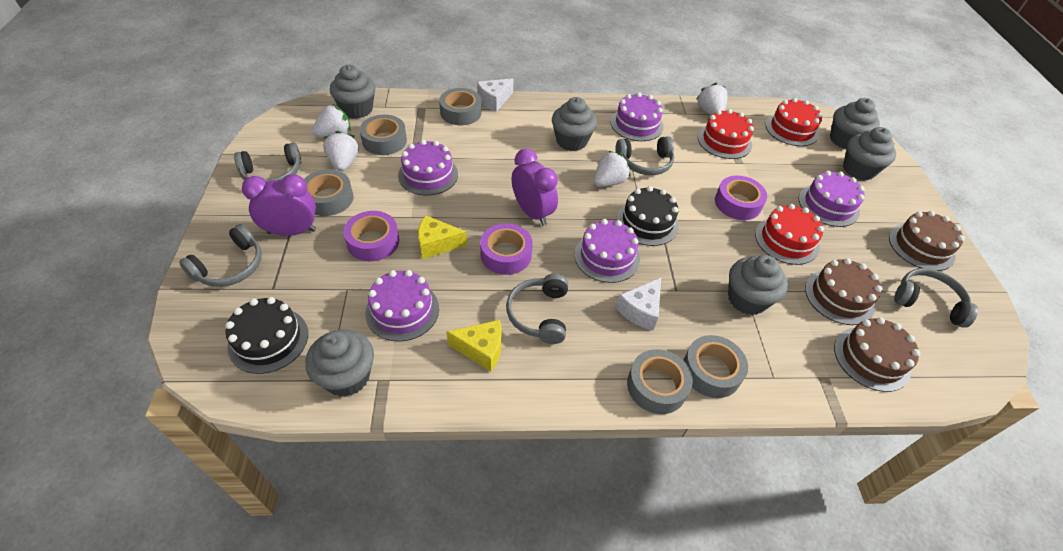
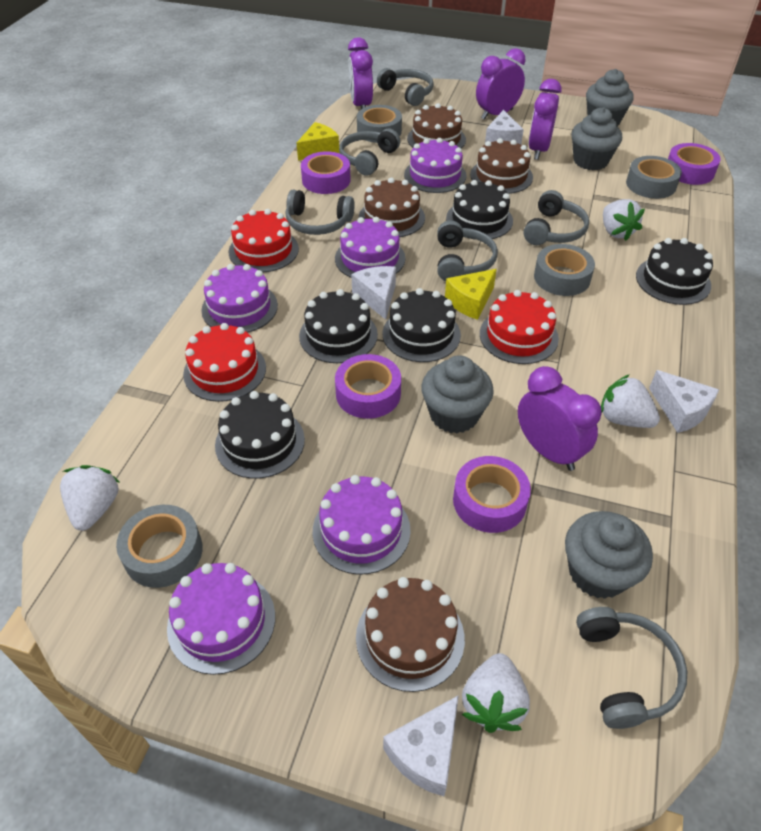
black cake: 2 -> 5
brown cake: 3 -> 4
grey cupcake: 6 -> 4
grey headphones: 5 -> 6
grey tape: 5 -> 4
purple clock: 2 -> 4
purple tape: 3 -> 4
white cheese: 2 -> 4

